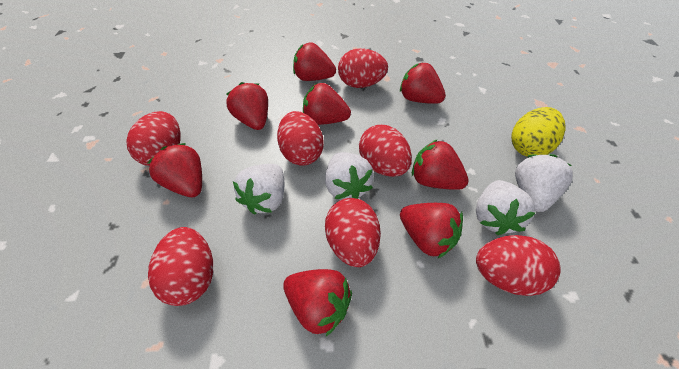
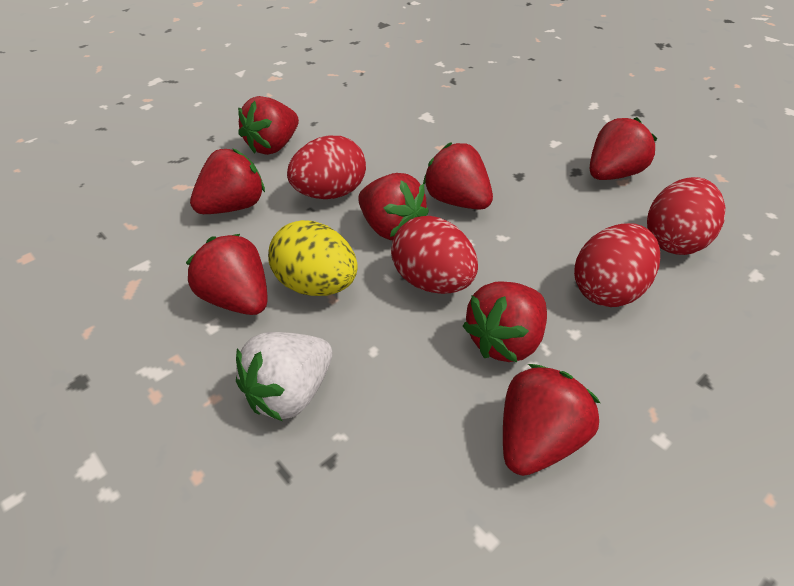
red egg: 7 -> 4
white strawberry: 4 -> 1

